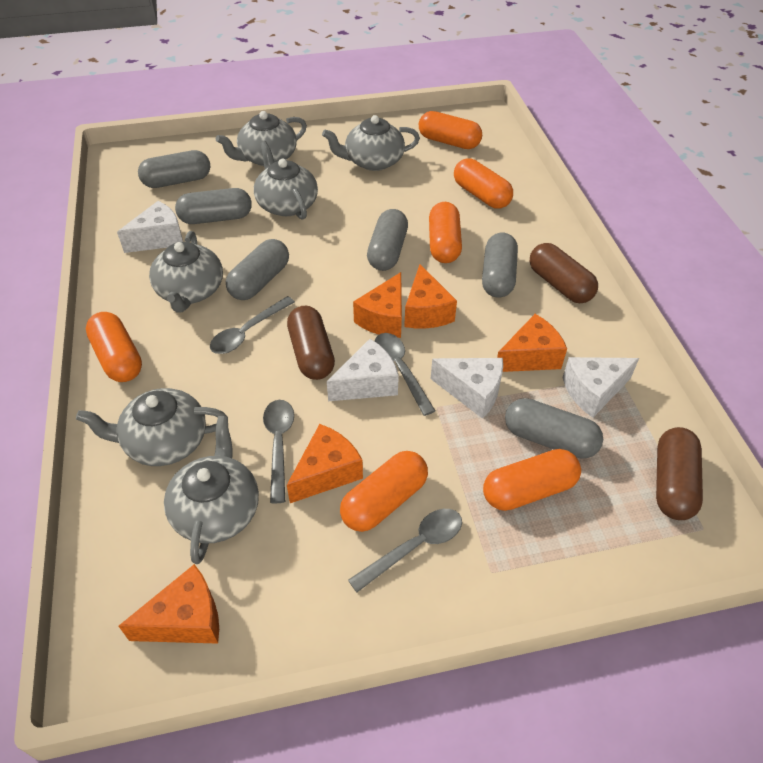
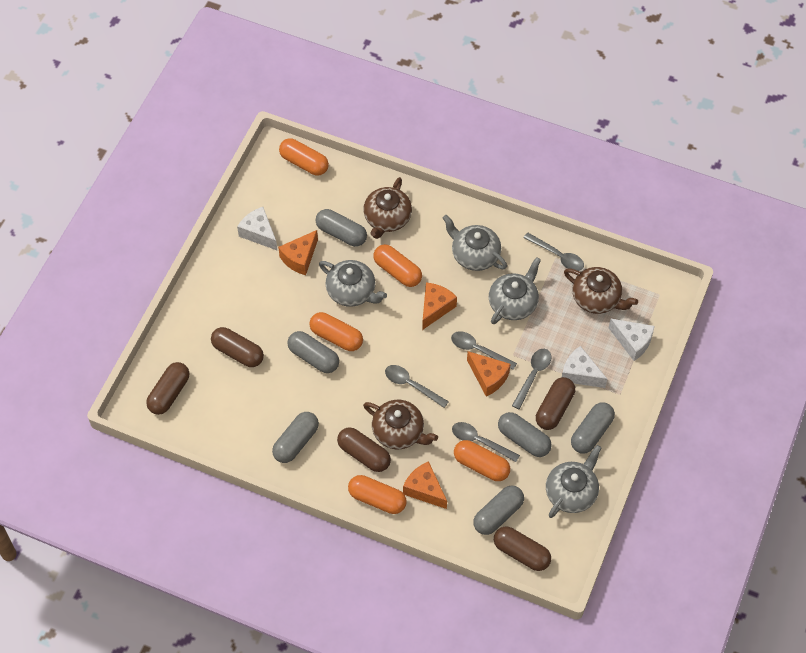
brown capsule: 3 -> 5
brown teapot: 0 -> 3
grey spoon: 4 -> 5
grey teapot: 6 -> 4
orange capsule: 6 -> 5
orange cheese: 5 -> 4
white cheese: 4 -> 3

